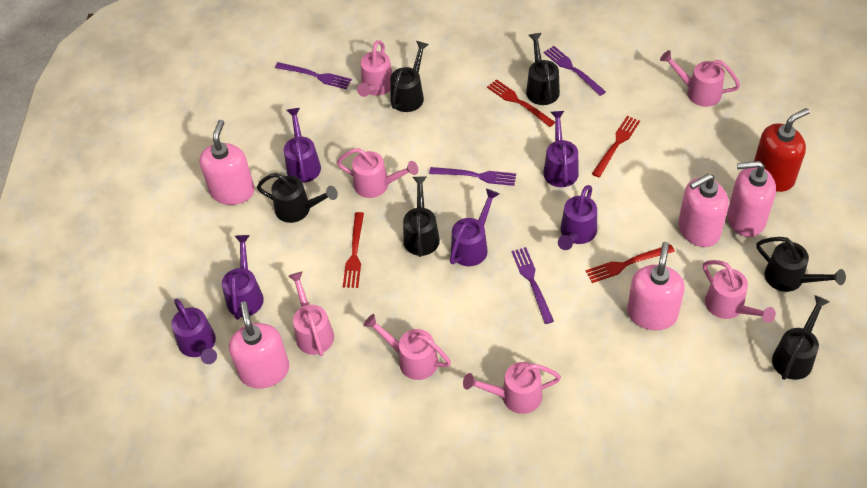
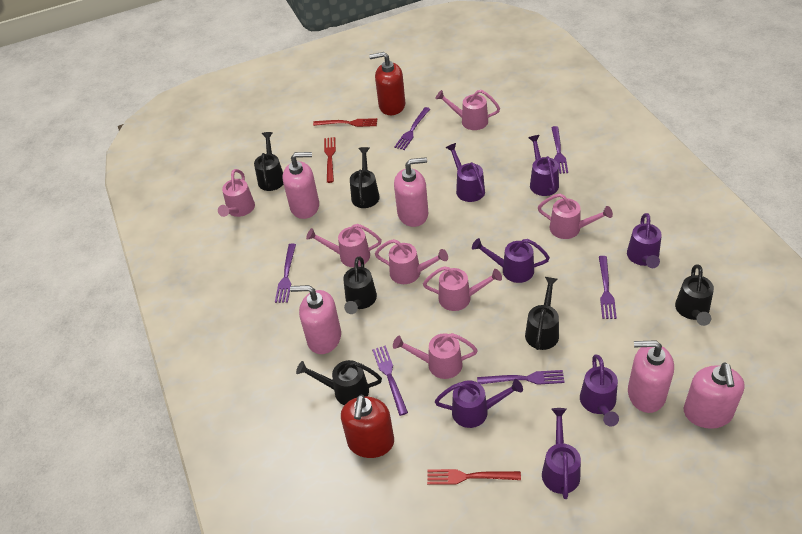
purple fork: 4 -> 6
purple watering can: 6 -> 7
red fork: 4 -> 3
red soap dispenser: 1 -> 2

